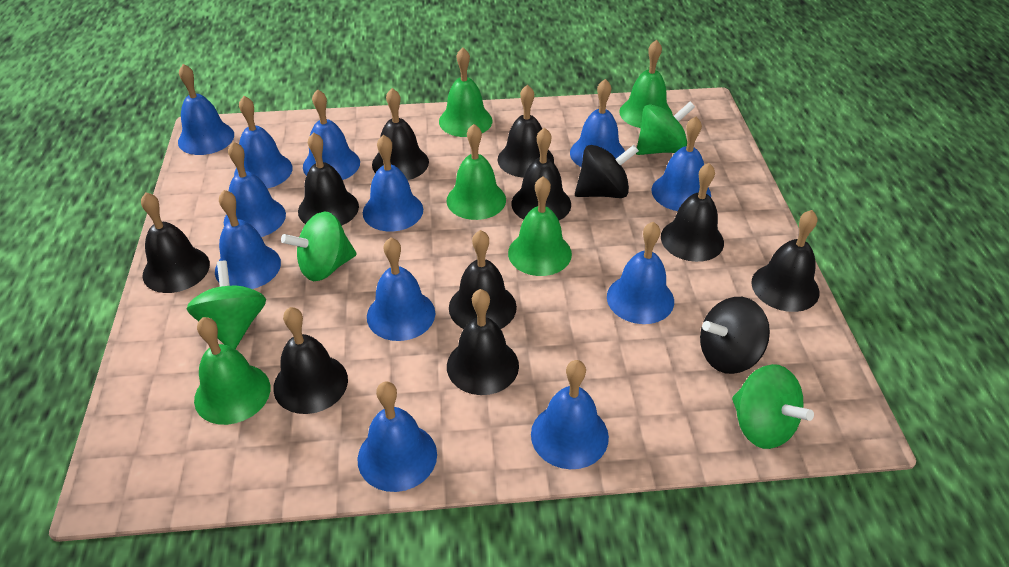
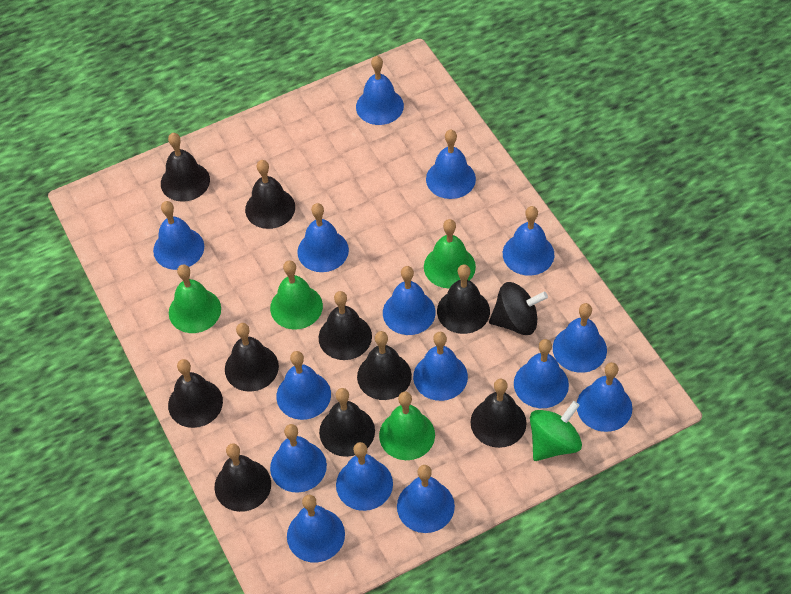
black spinning top: 2 -> 1
blue bell: 12 -> 15
green bell: 5 -> 4
green spinning top: 4 -> 1

